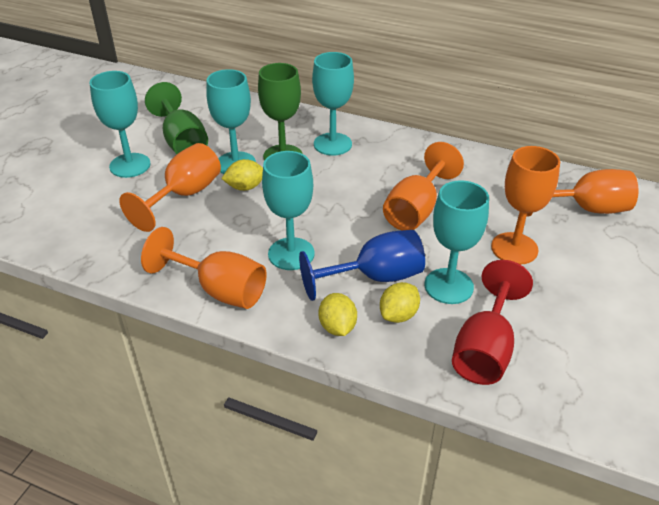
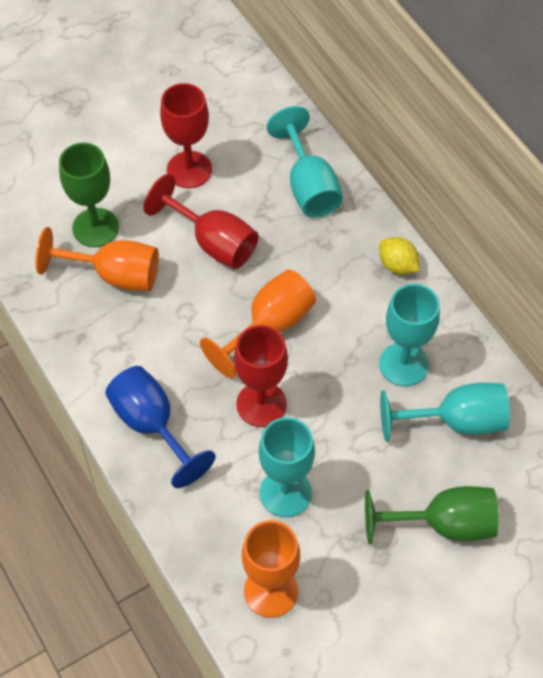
orange goblet: 5 -> 3
red goblet: 1 -> 3
turquoise goblet: 5 -> 4
yellow lemon: 3 -> 1

